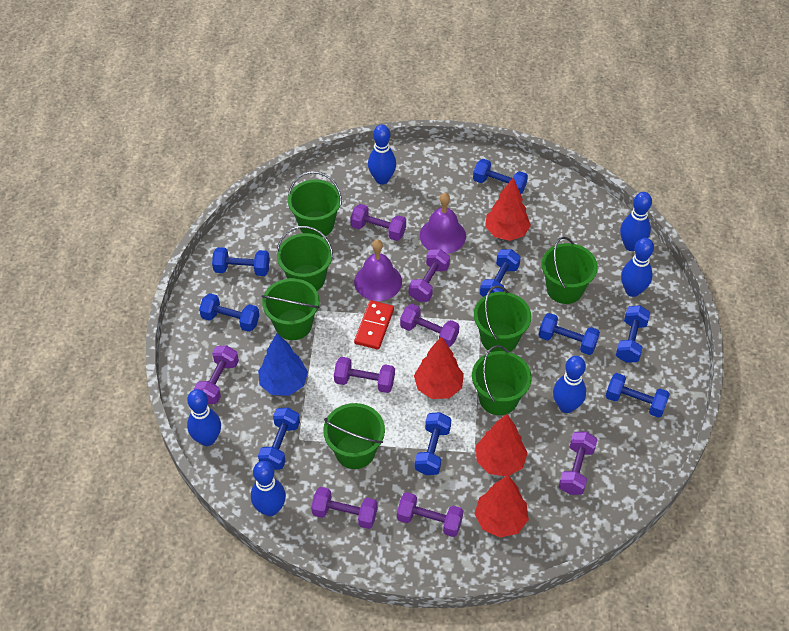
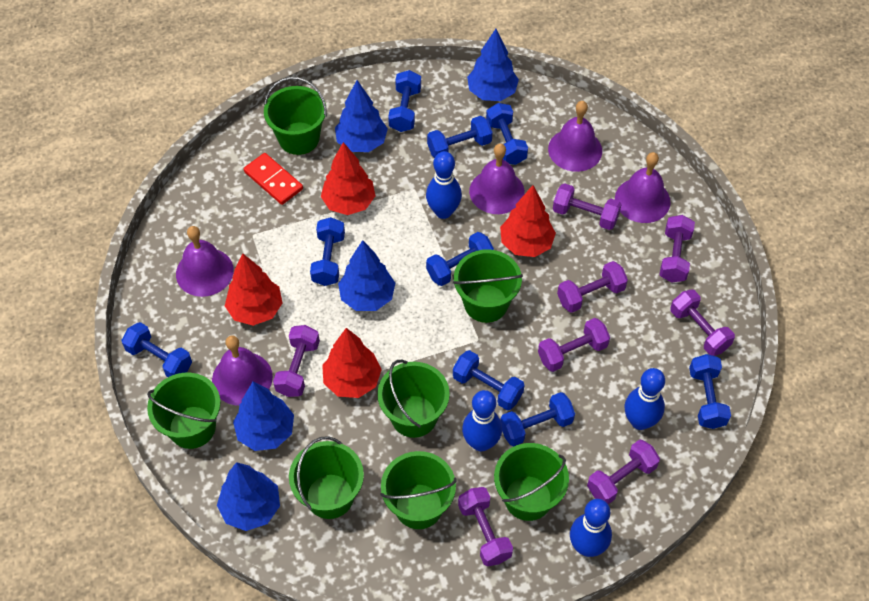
blue bowling pin: 6 -> 4
blue tree: 1 -> 5
purple bell: 2 -> 5

